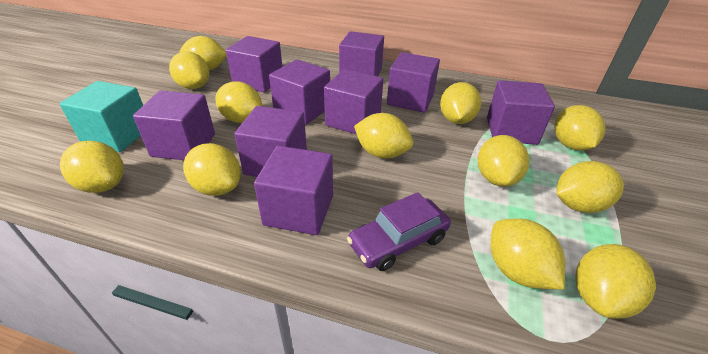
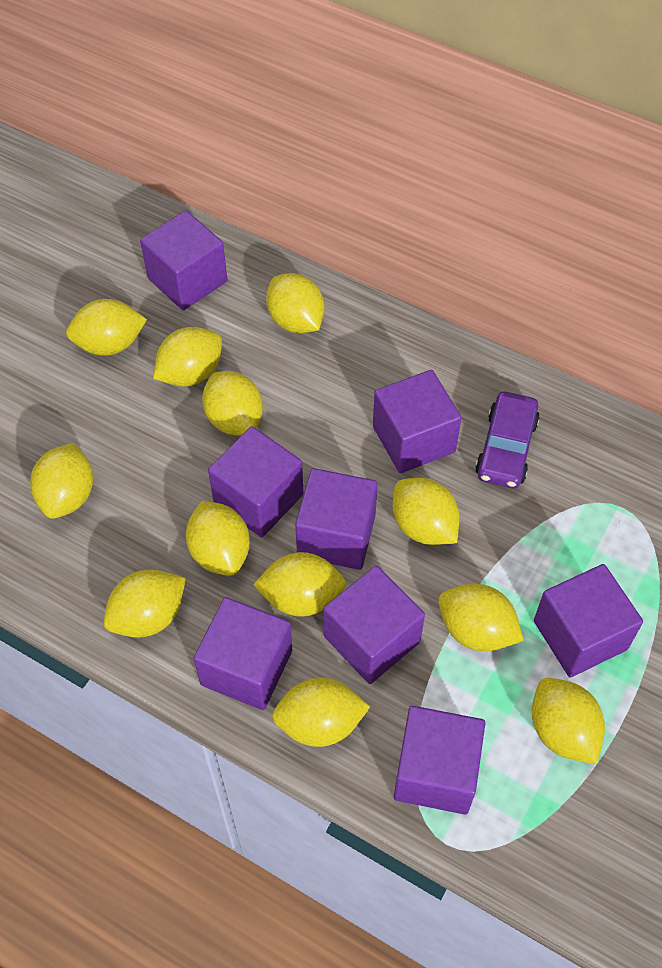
purple cube: 9 -> 8
turquoise cube: 1 -> 0

